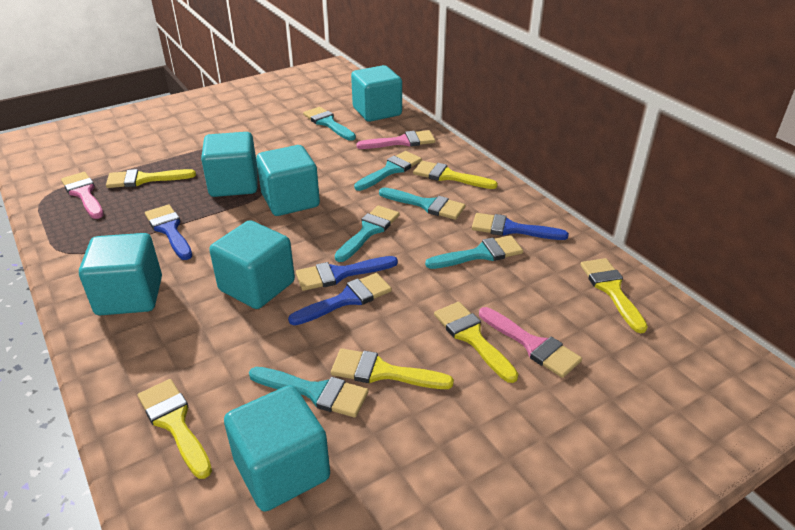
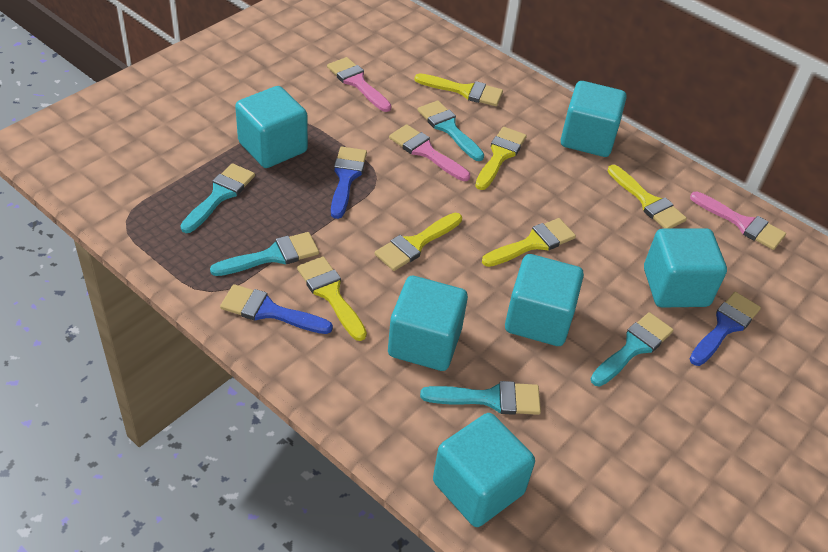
blue brush: 4 -> 3
turquoise brush: 6 -> 5

